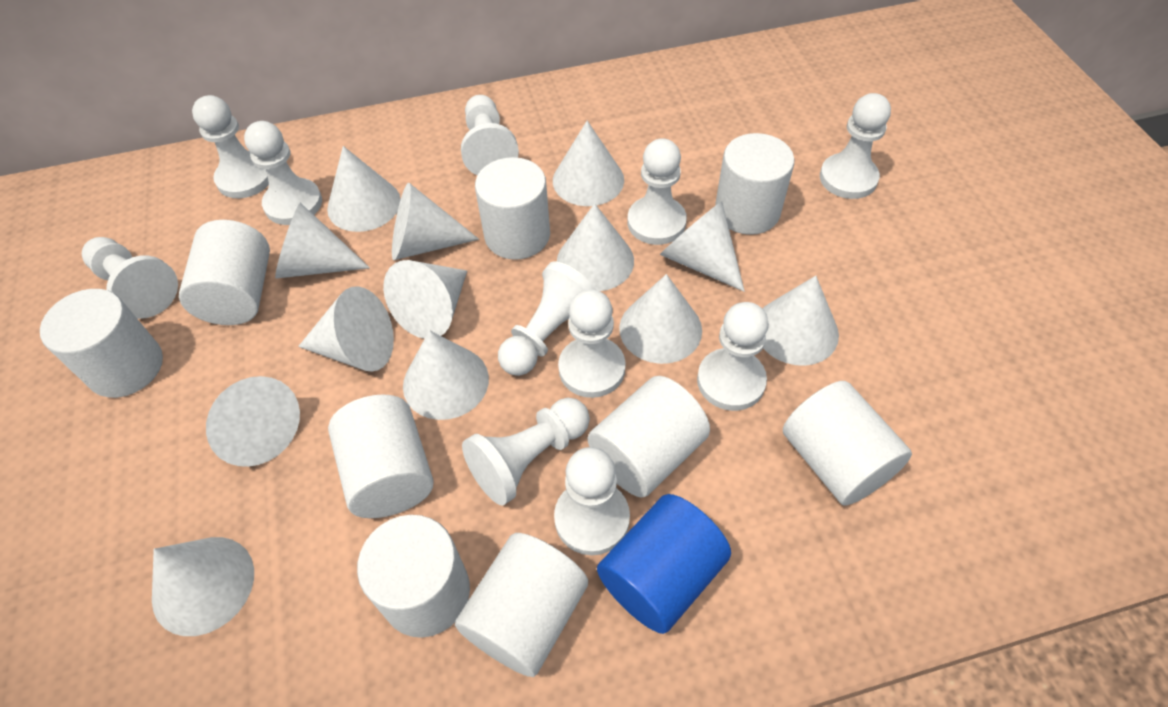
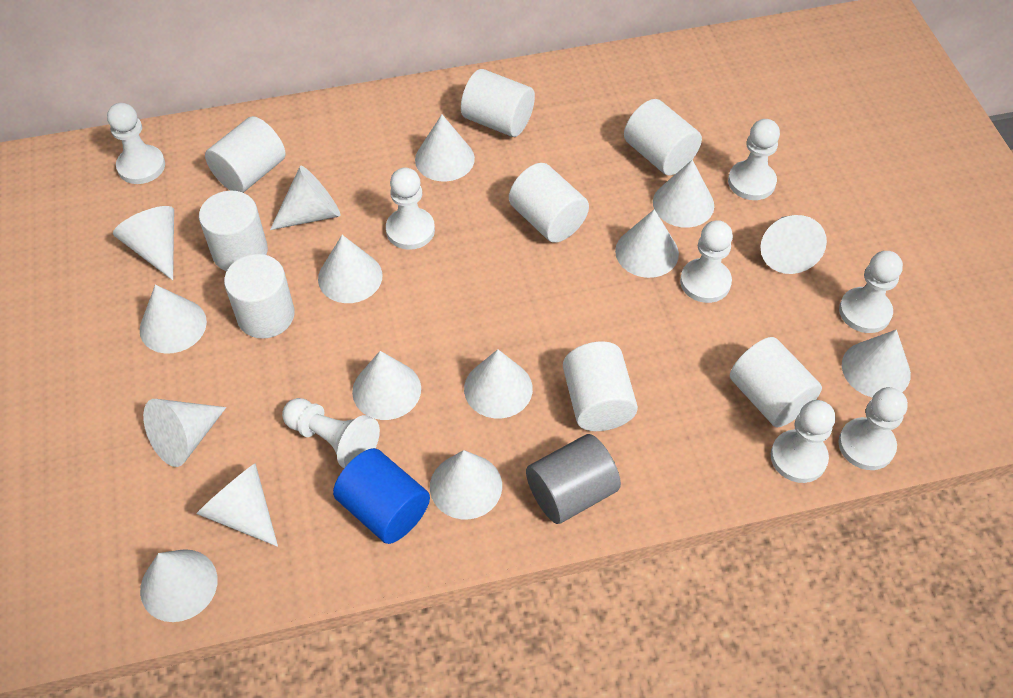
grey cylinder: 0 -> 1
white cone: 13 -> 15
white cylinder: 9 -> 8
white pawn: 11 -> 8

